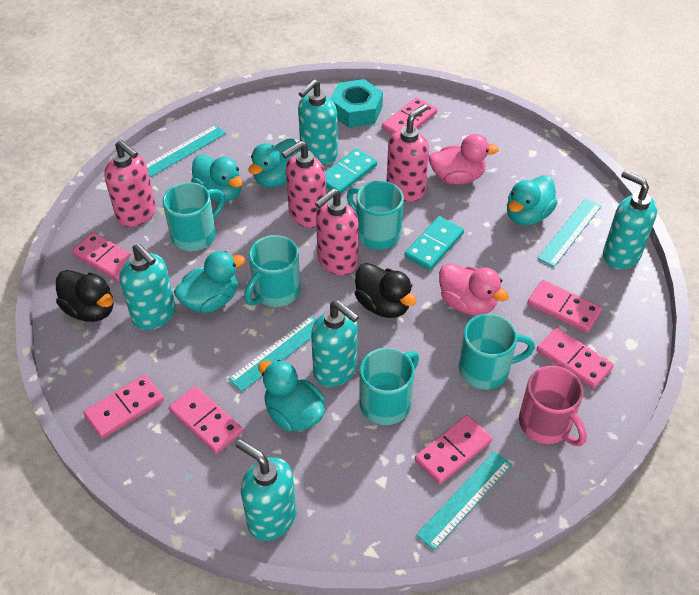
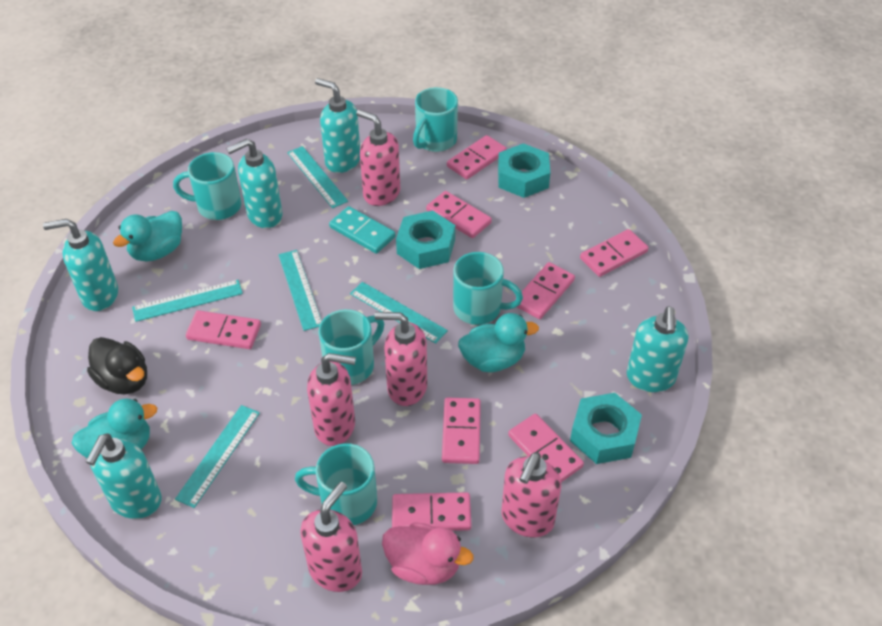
black duck: 2 -> 1
pink domino: 7 -> 8
pink duck: 2 -> 1
pink mug: 1 -> 0
pink soap dispenser: 4 -> 5
turquoise domino: 2 -> 1
turquoise duck: 5 -> 3
turquoise nut: 1 -> 3
turquoise ruler: 4 -> 5

